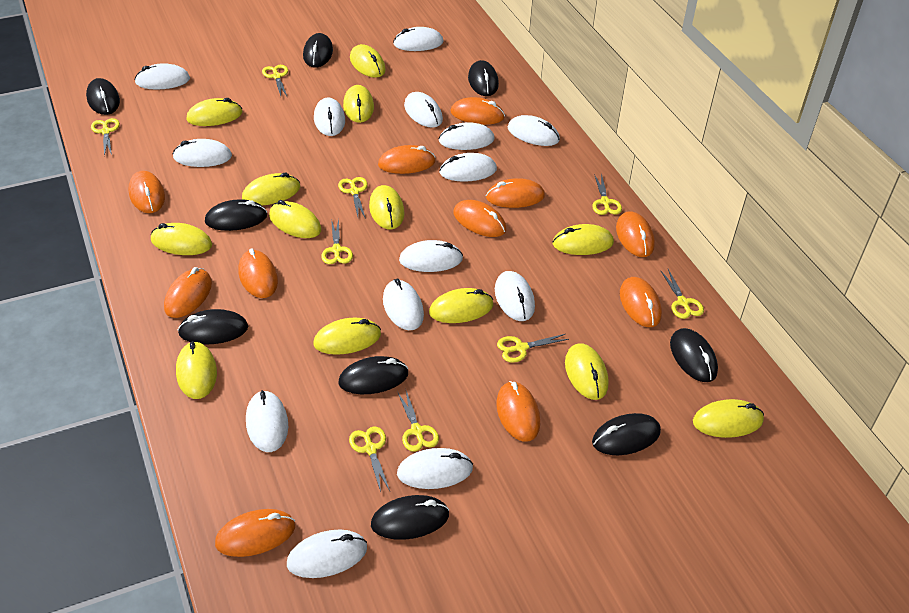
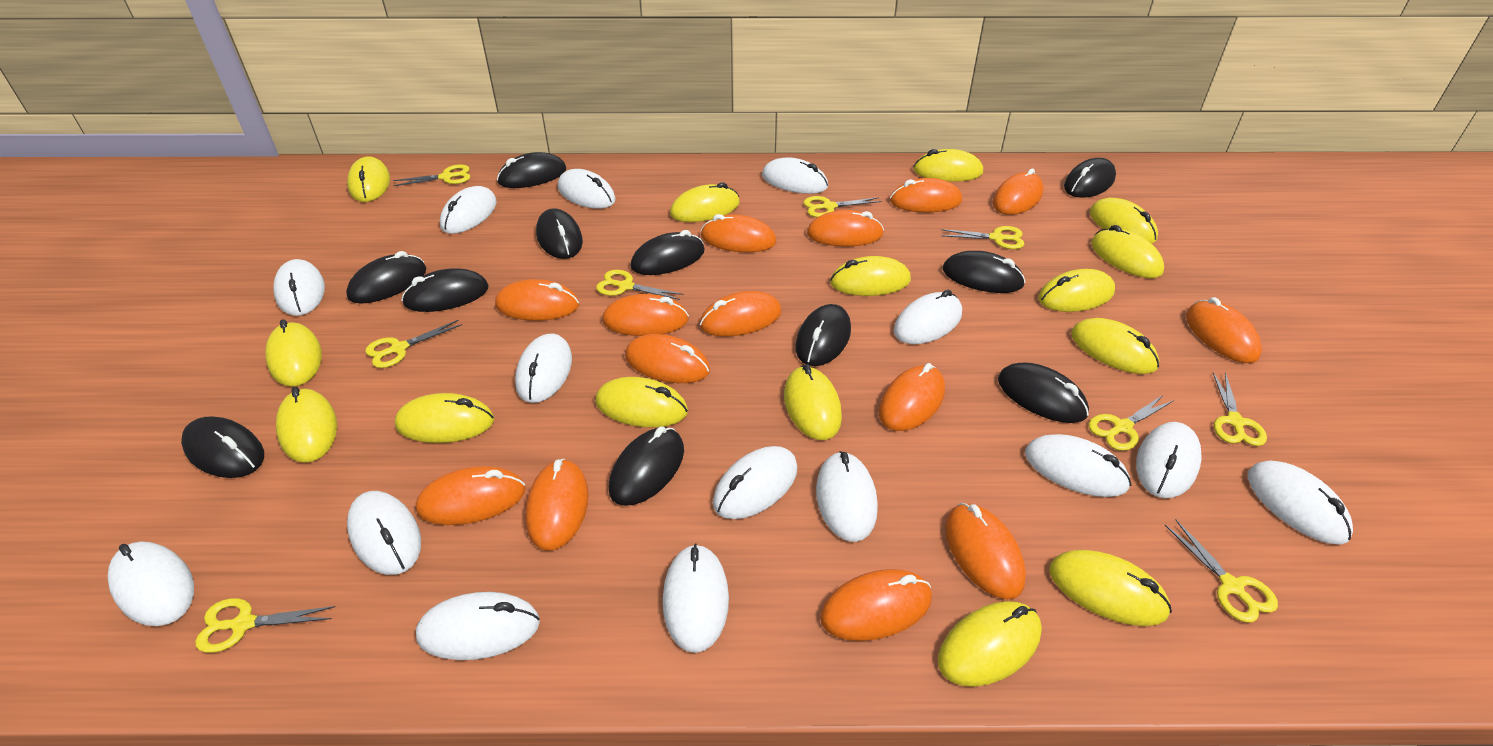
black mouse: 9 -> 11
orange mouse: 11 -> 14
white mouse: 14 -> 15
yellow mouse: 13 -> 15

